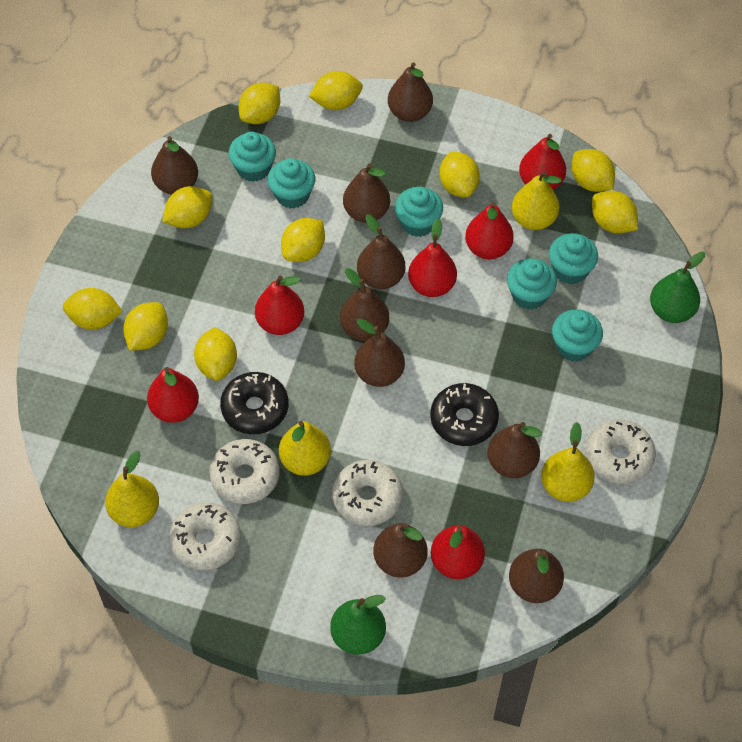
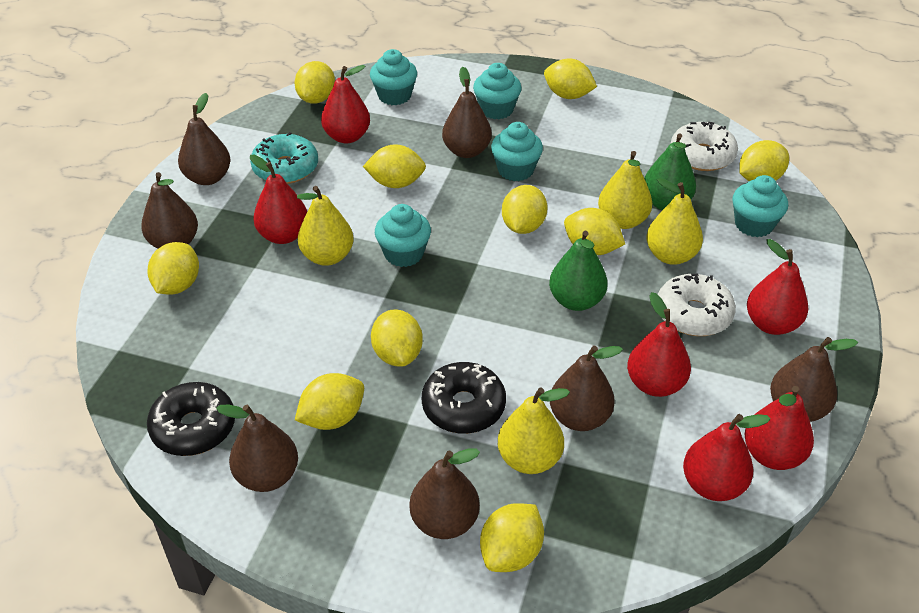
brown pear: 9 -> 7
turquoise cupcake: 6 -> 5
turquoise donut: 0 -> 1
white donut: 4 -> 2

